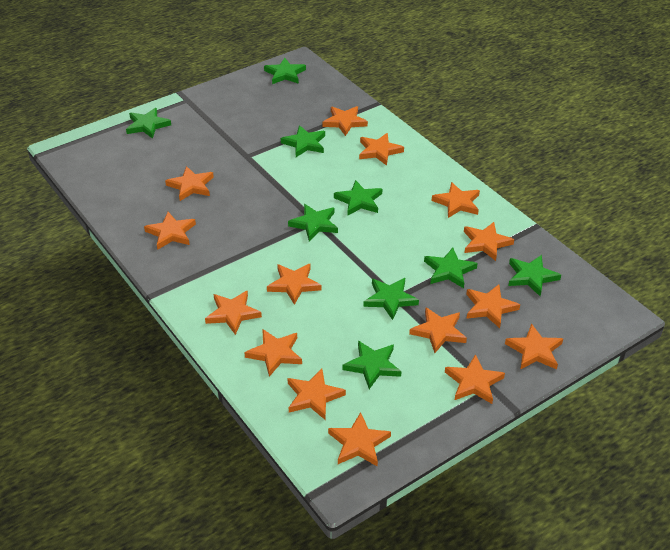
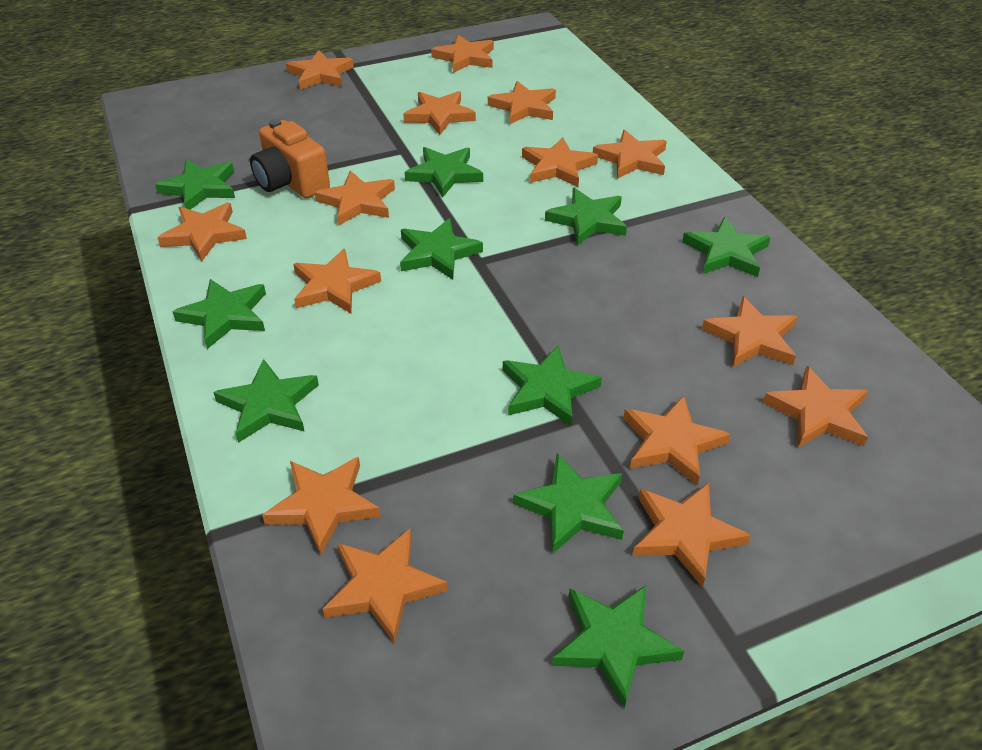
green star: 9 -> 10
orange camera: 0 -> 1

